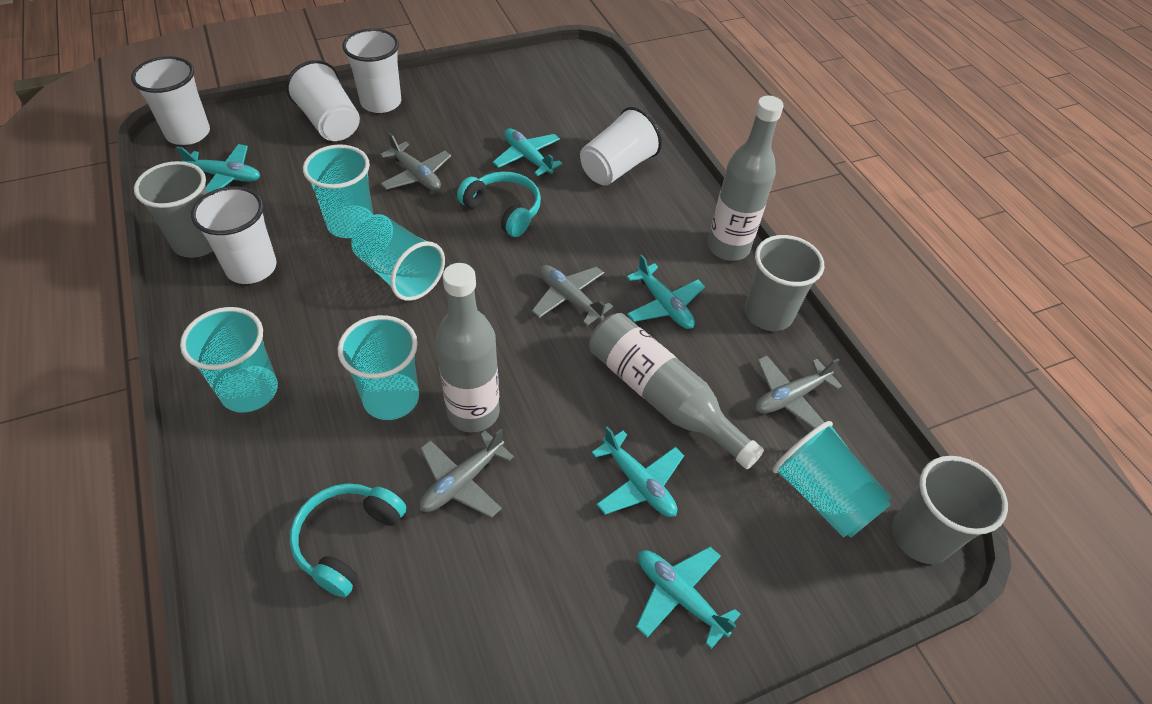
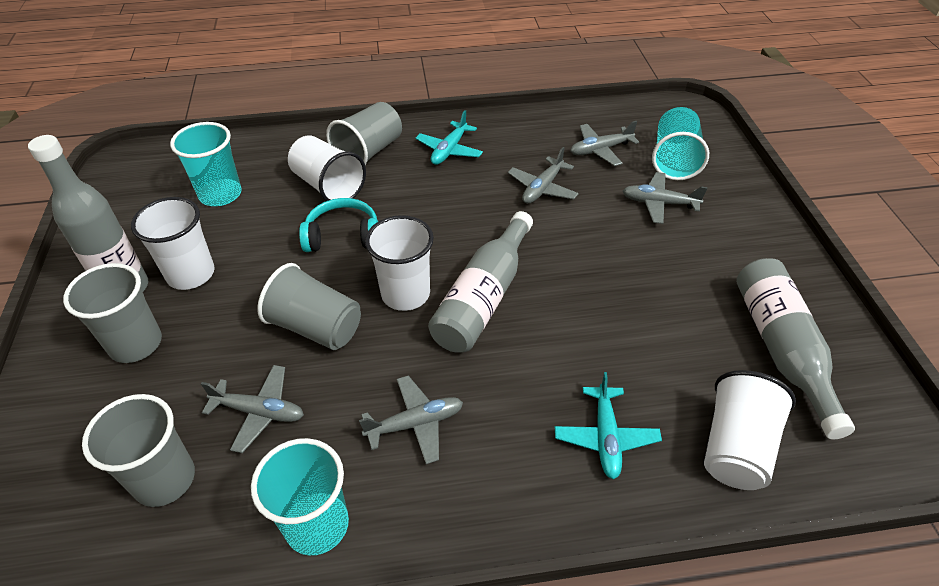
grey cup: 3 -> 4
grey plane: 4 -> 5
turquoise cup: 5 -> 3
turquoise headphones: 2 -> 1
turquoise plane: 5 -> 2
white cup: 5 -> 4

